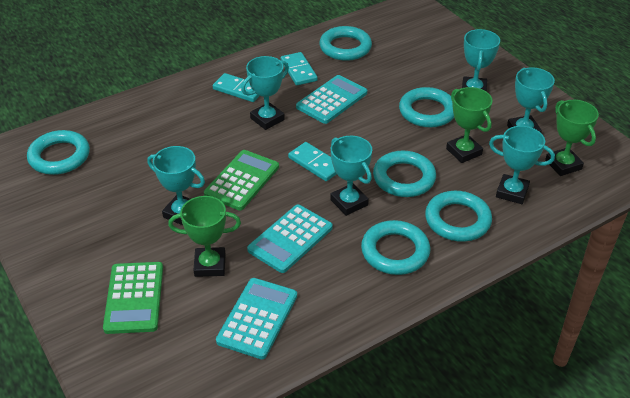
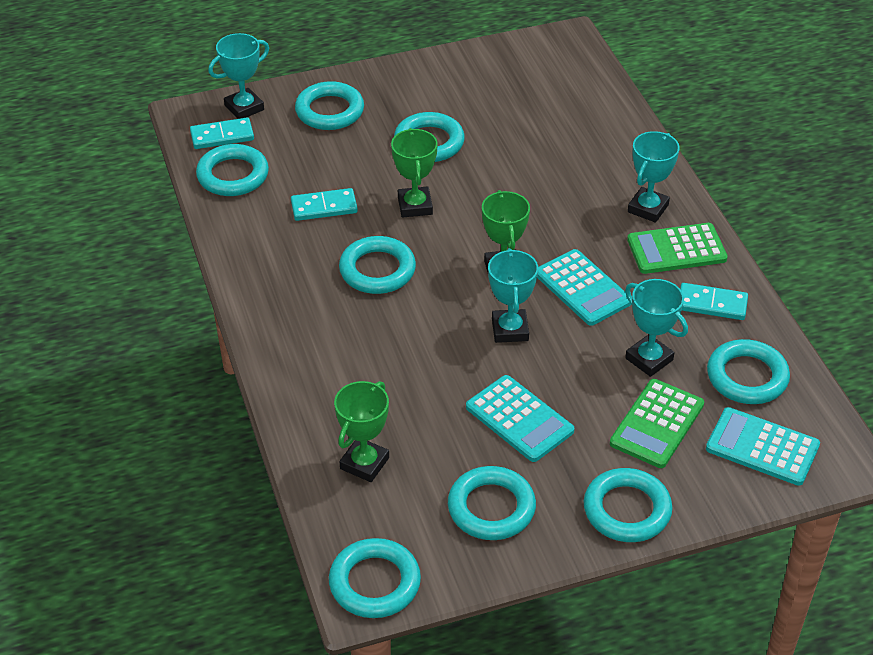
turquoise ring: 6 -> 8
turquoise trophy: 6 -> 4

